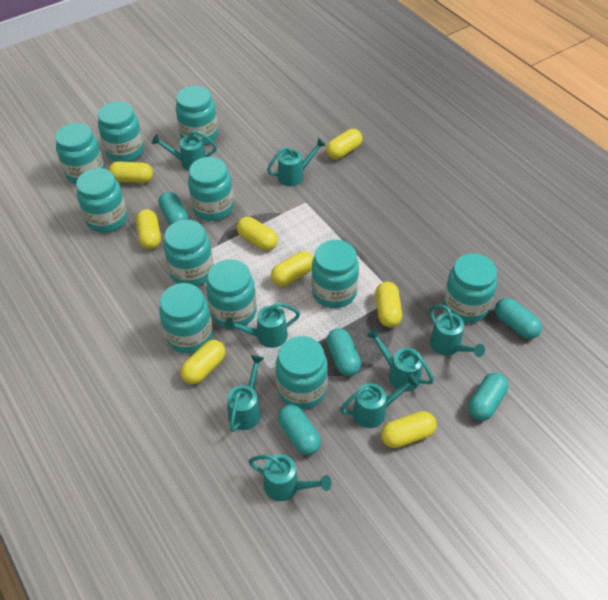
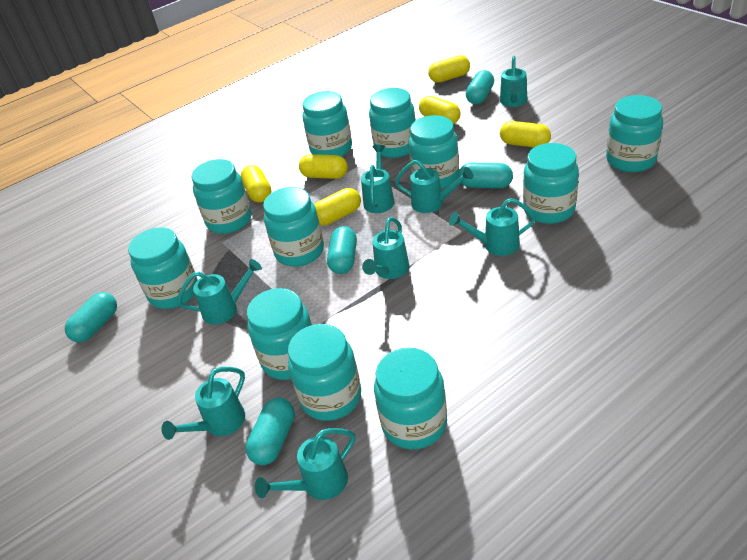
yellow capsule: 8 -> 6

